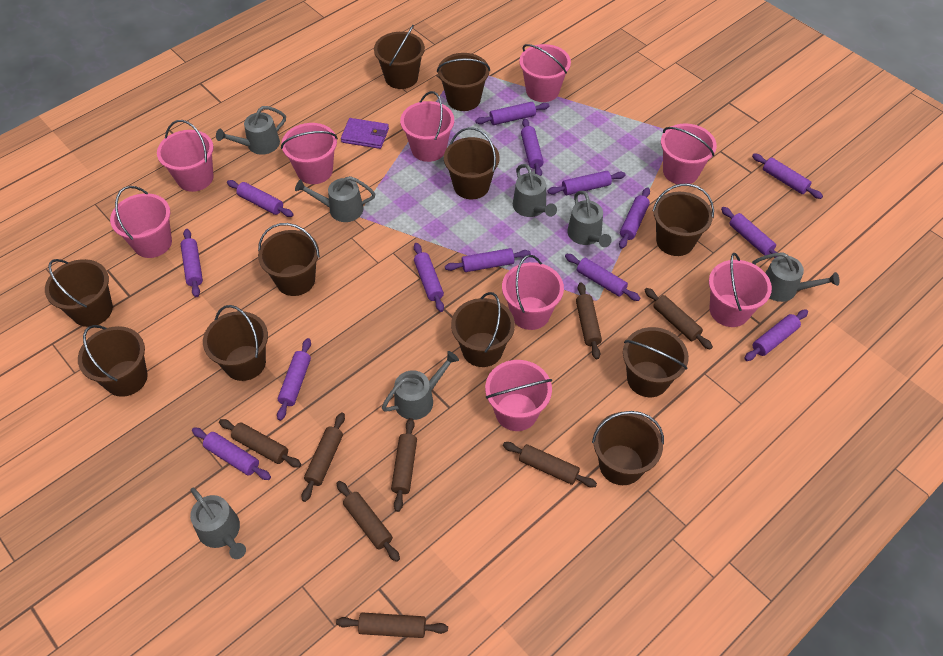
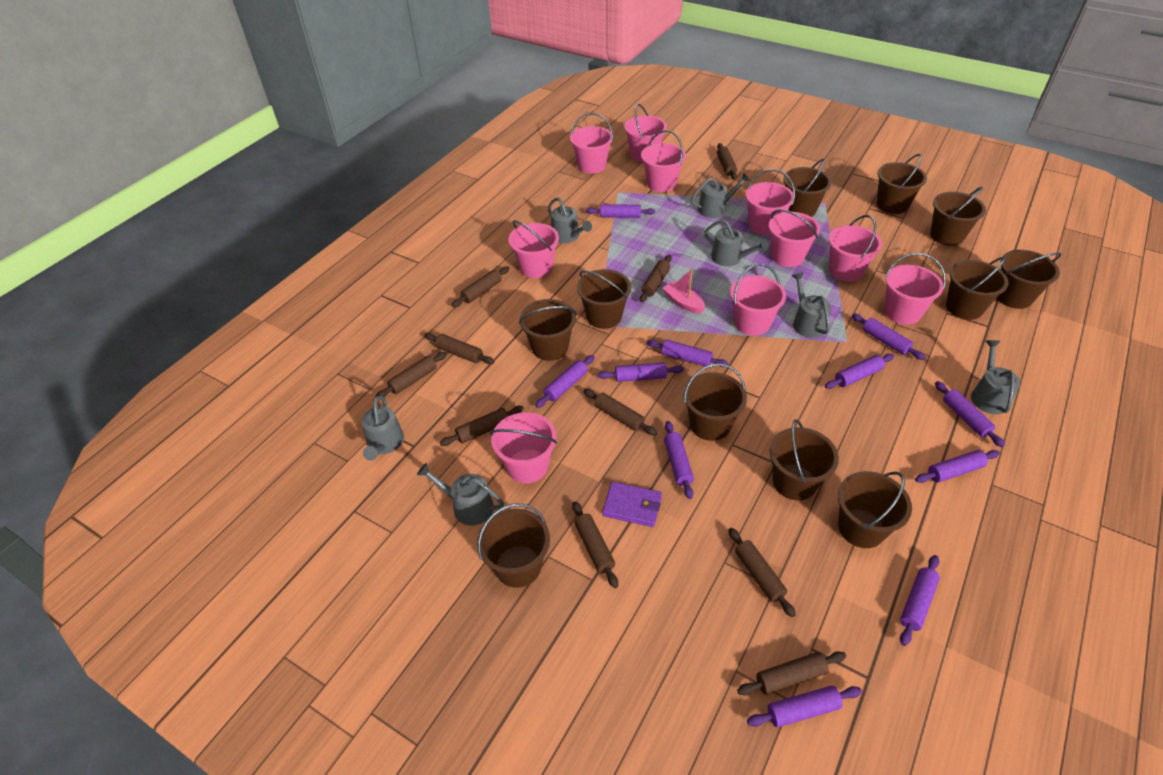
brown rolling pin: 8 -> 10
pink boat: 0 -> 1
pink bucket: 9 -> 10
purple rolling pin: 14 -> 11

